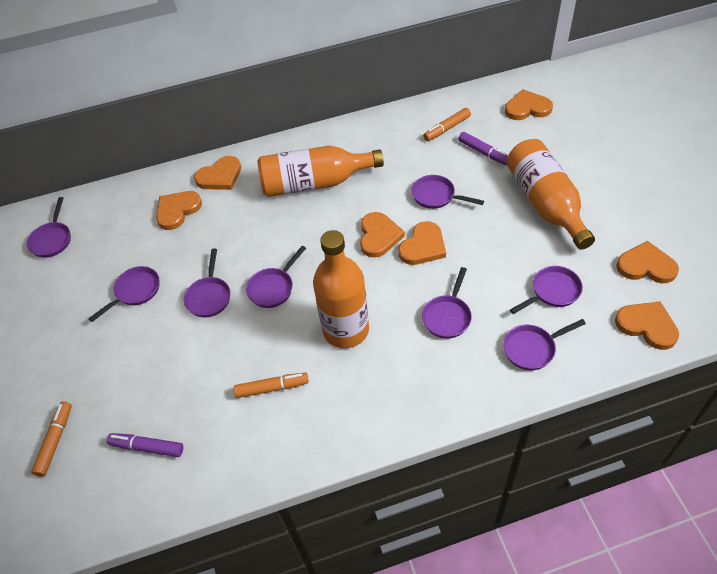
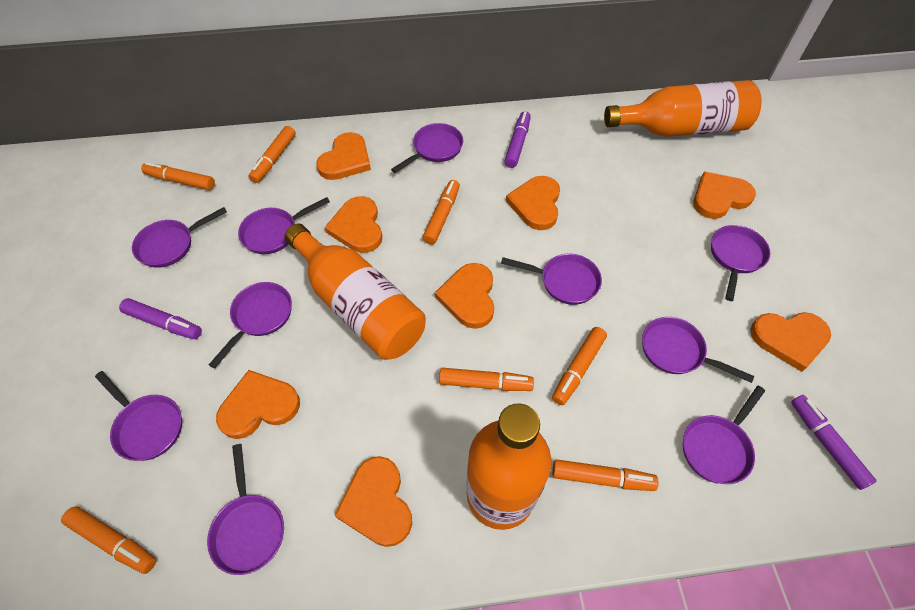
orange heart: 7 -> 8
orange marker: 3 -> 7
purple marker: 2 -> 3
purple pan: 8 -> 10

